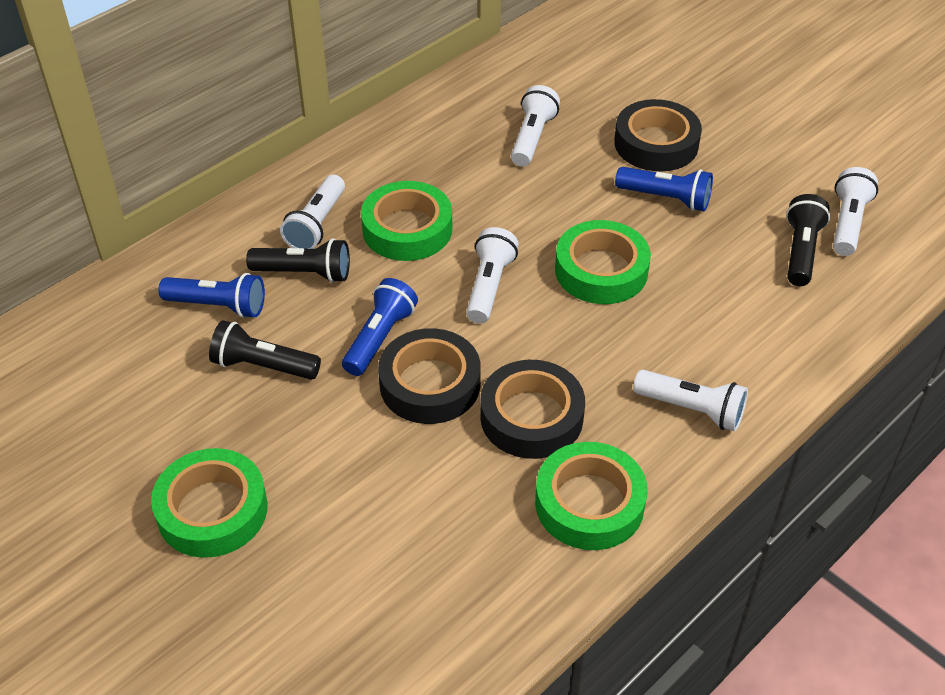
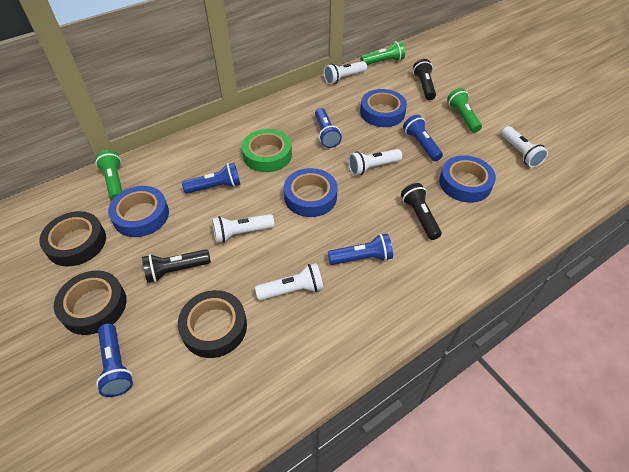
blue flashlight: 3 -> 5
blue tape: 0 -> 4
green flashlight: 0 -> 3
green tape: 4 -> 1

